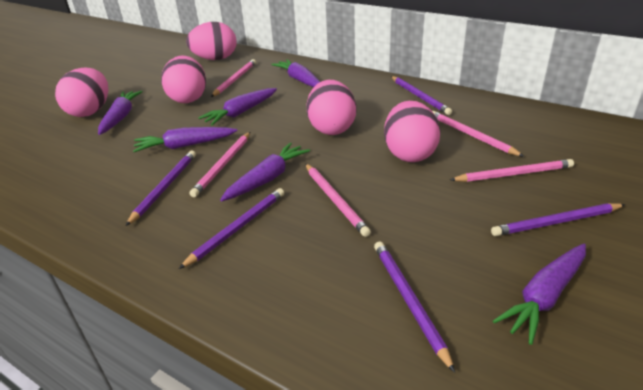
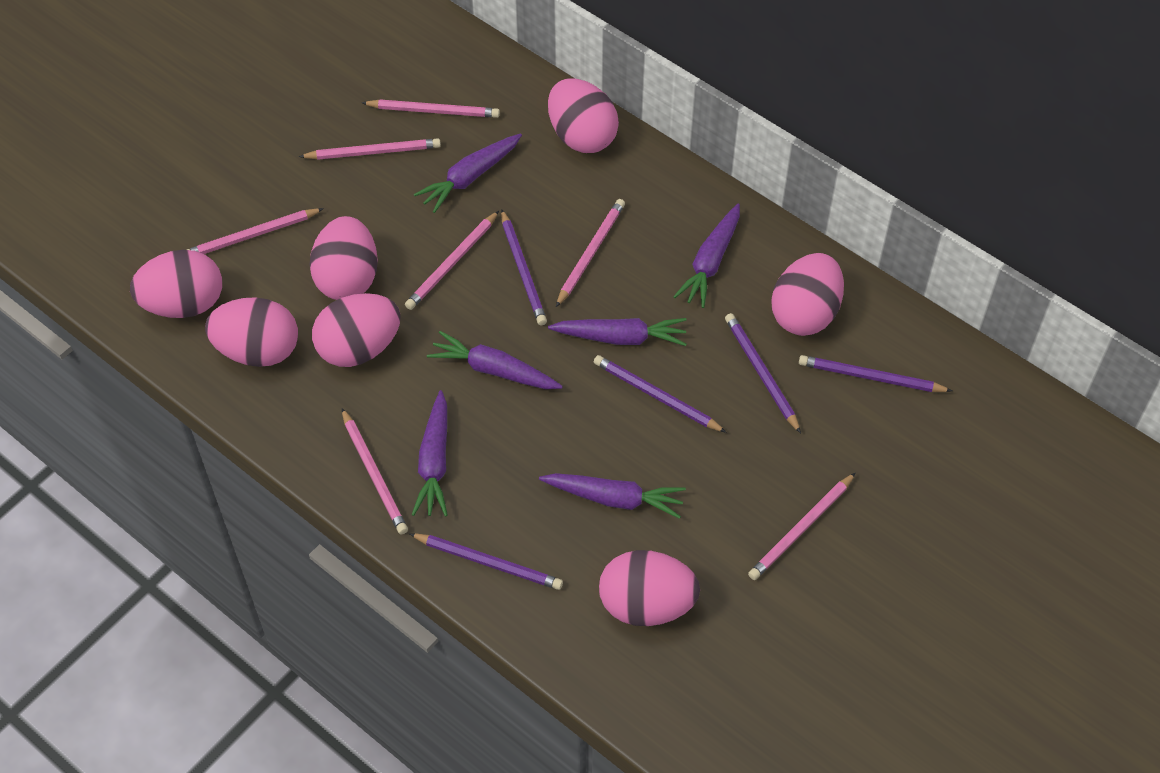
pink egg: 5 -> 7
pink pencil: 5 -> 7

